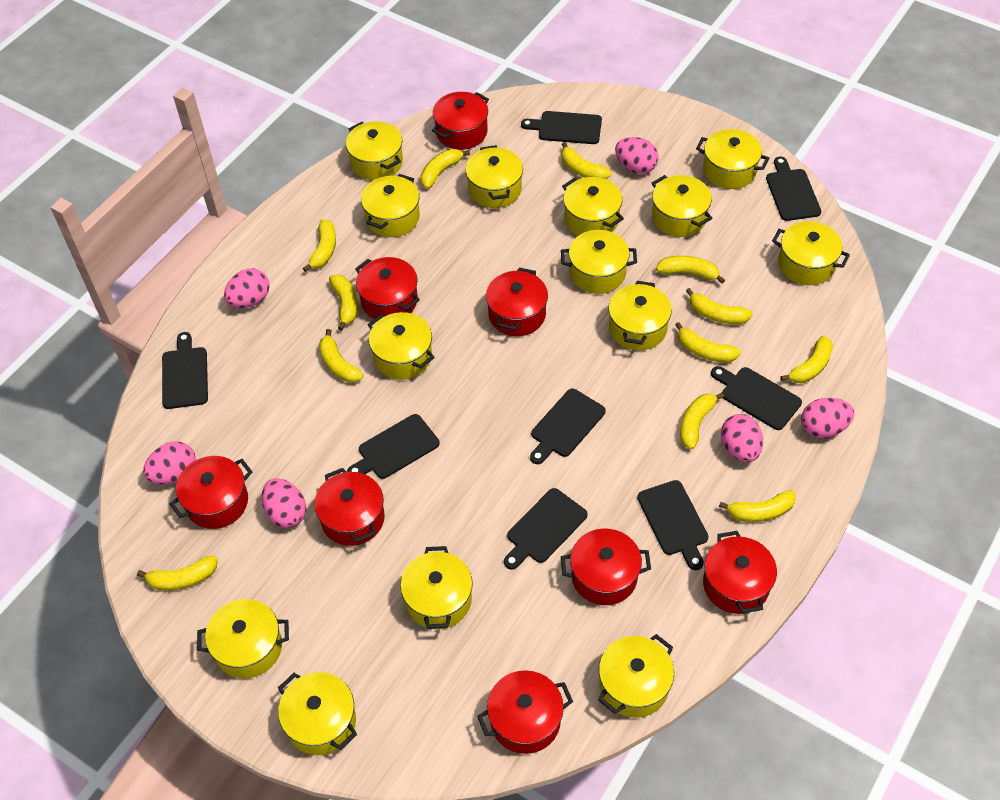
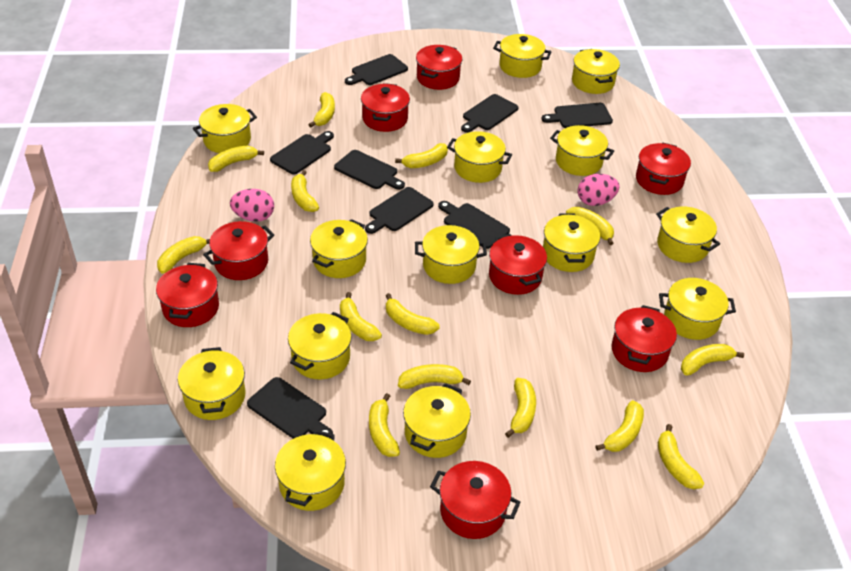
pink egg: 6 -> 2
yellow banana: 12 -> 14

